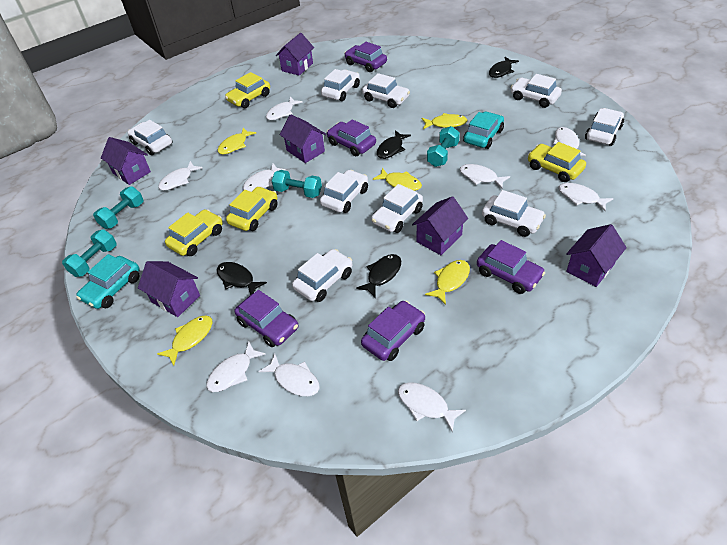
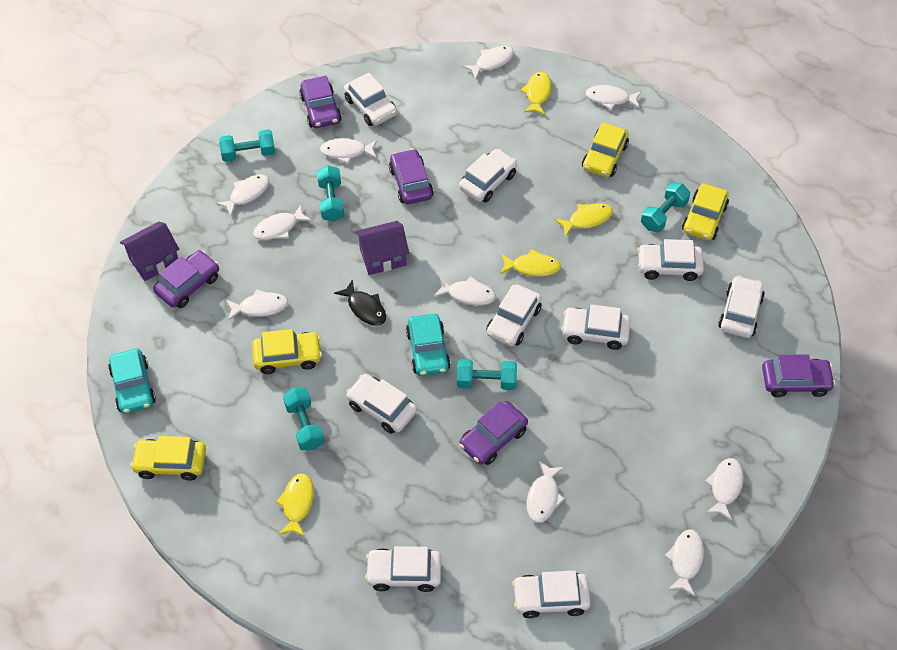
black fish: 4 -> 1
purple house: 6 -> 2
turquoise dumbbell: 4 -> 5
white fish: 9 -> 10
yellow fish: 5 -> 4

